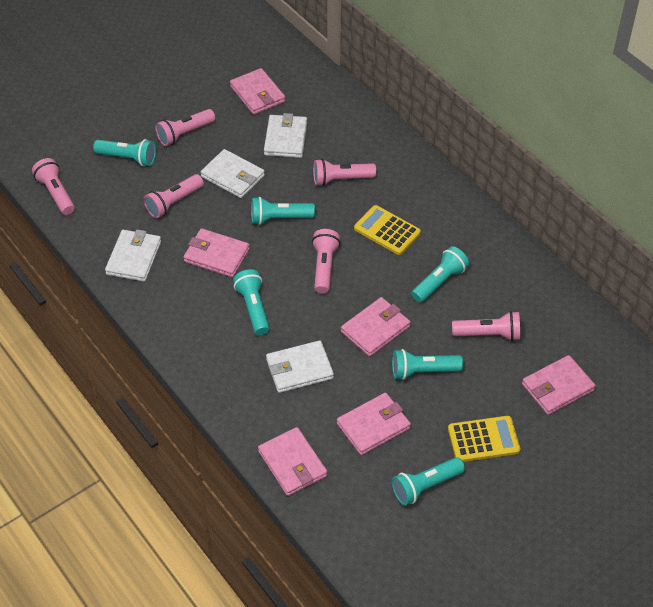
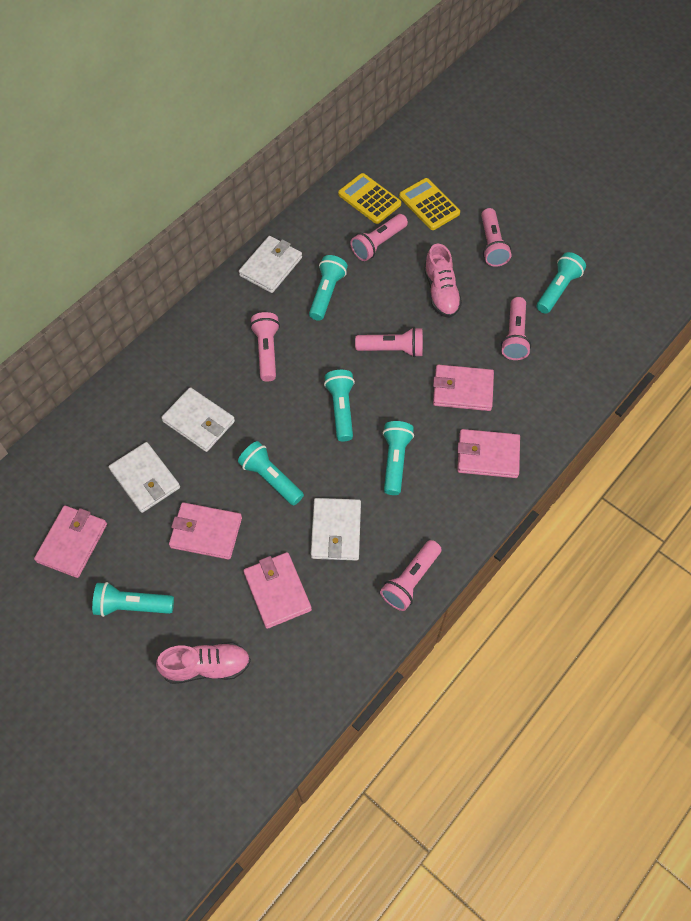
pink shoe: 0 -> 2
pink wallet: 6 -> 5

